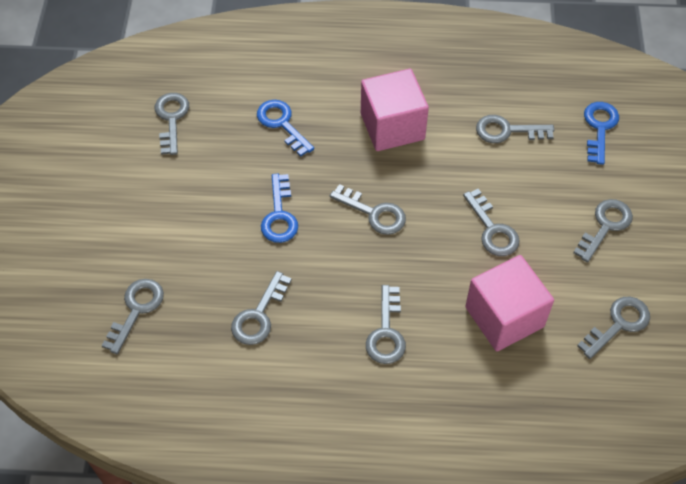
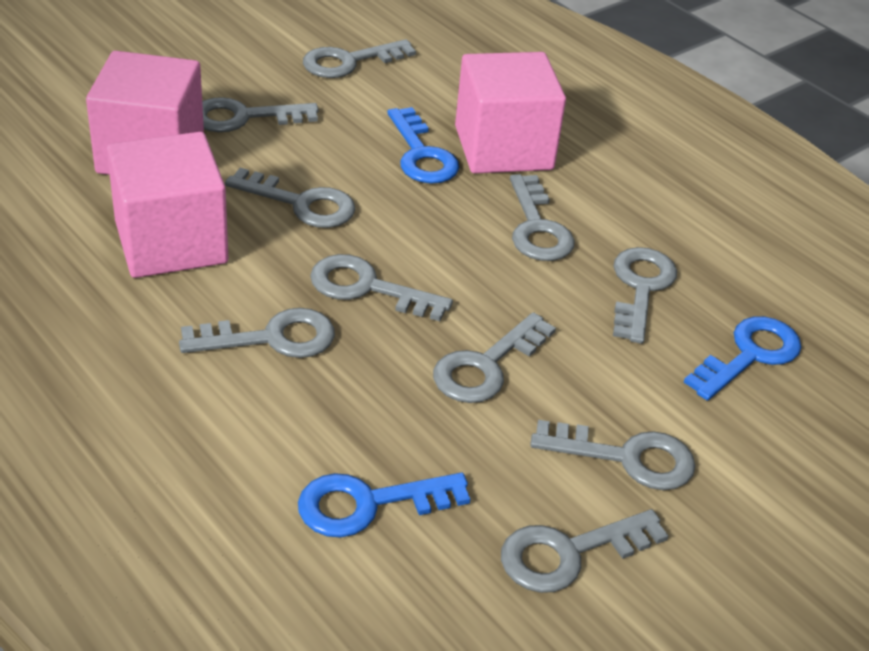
grey key: 9 -> 10
pink cube: 2 -> 3

